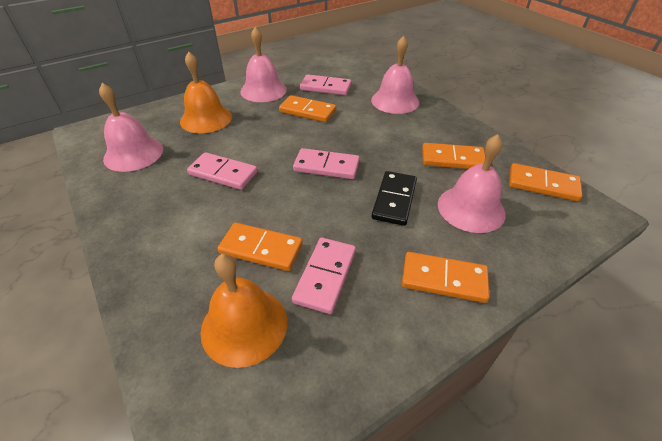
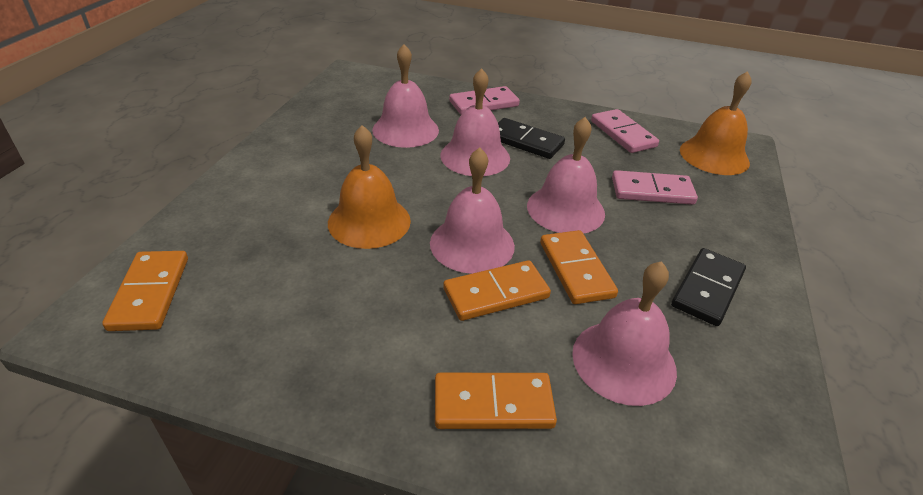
black domino: 1 -> 2
orange domino: 5 -> 4
pink bell: 4 -> 5
pink domino: 4 -> 3

